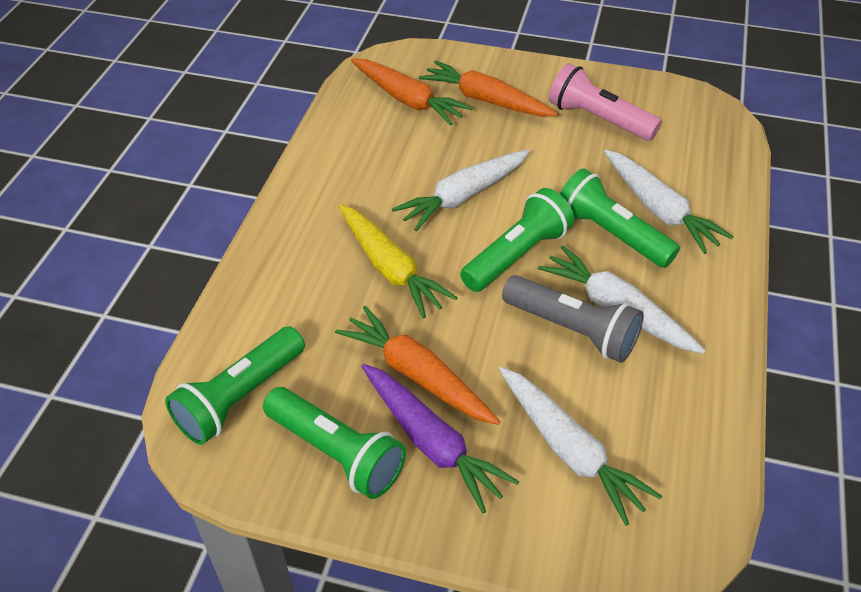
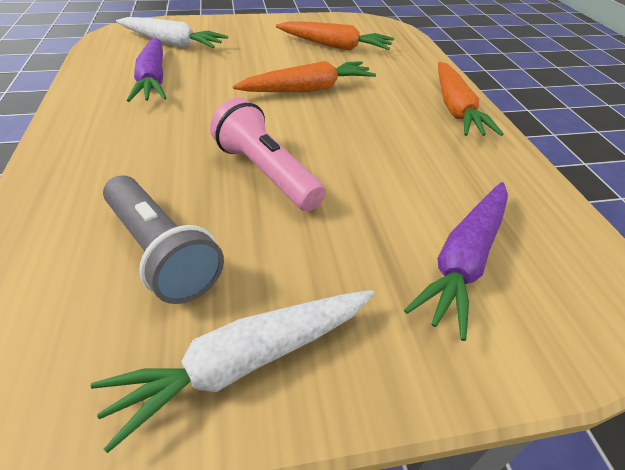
green flashlight: 4 -> 0
purple carrot: 1 -> 2
white carrot: 4 -> 2
yellow carrot: 1 -> 0

